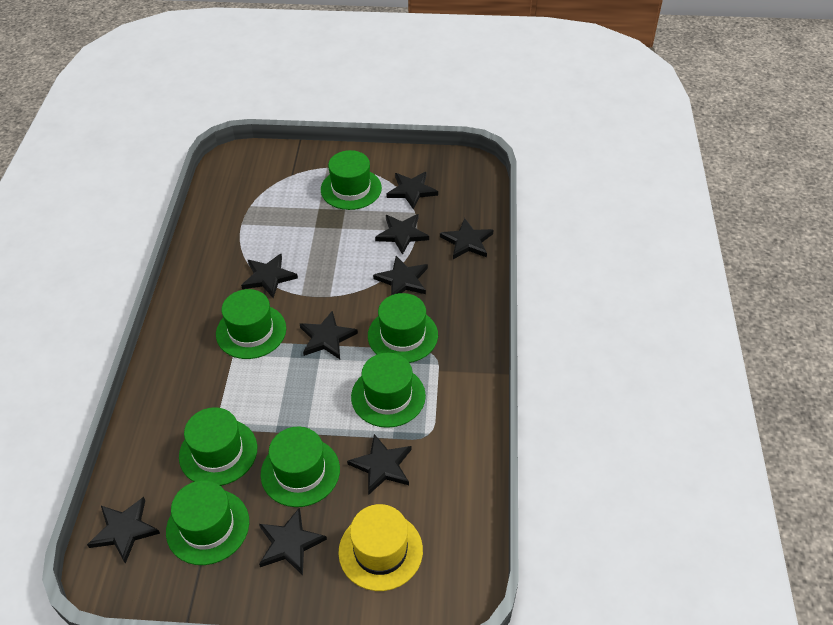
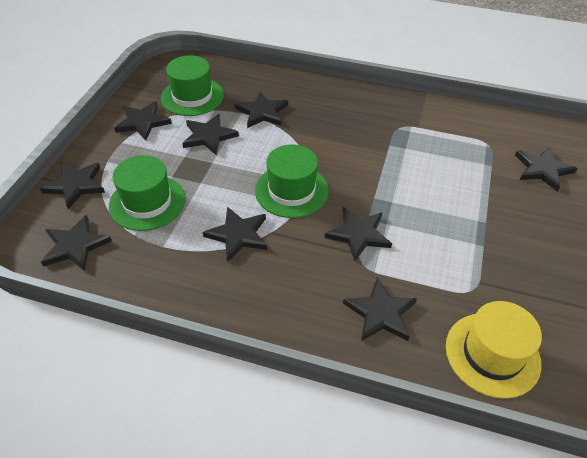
green hat: 7 -> 3

